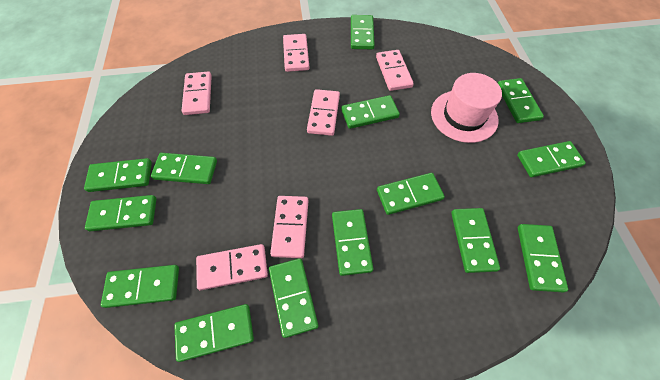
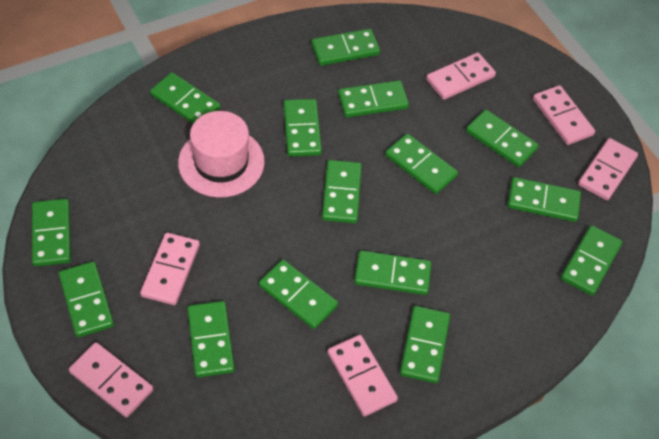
green domino: 14 -> 15

